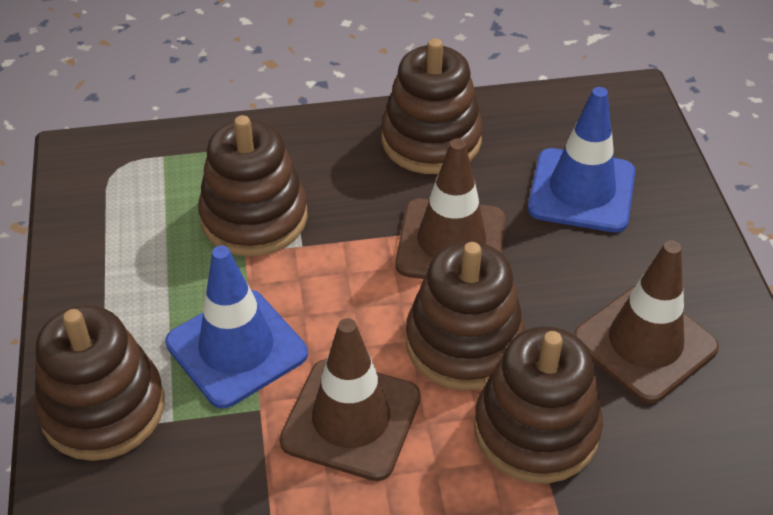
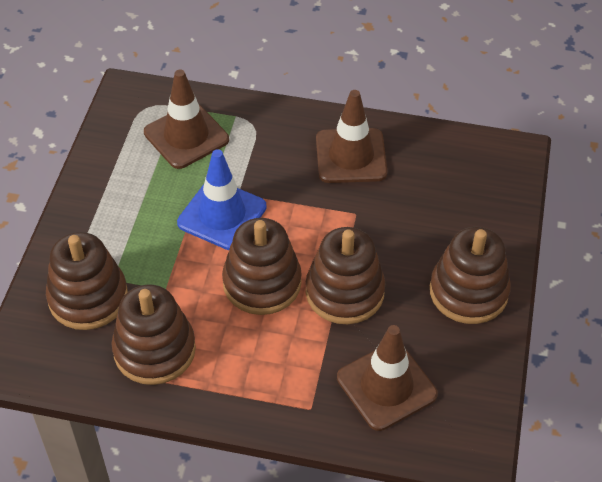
blue traffic cone: 2 -> 1

